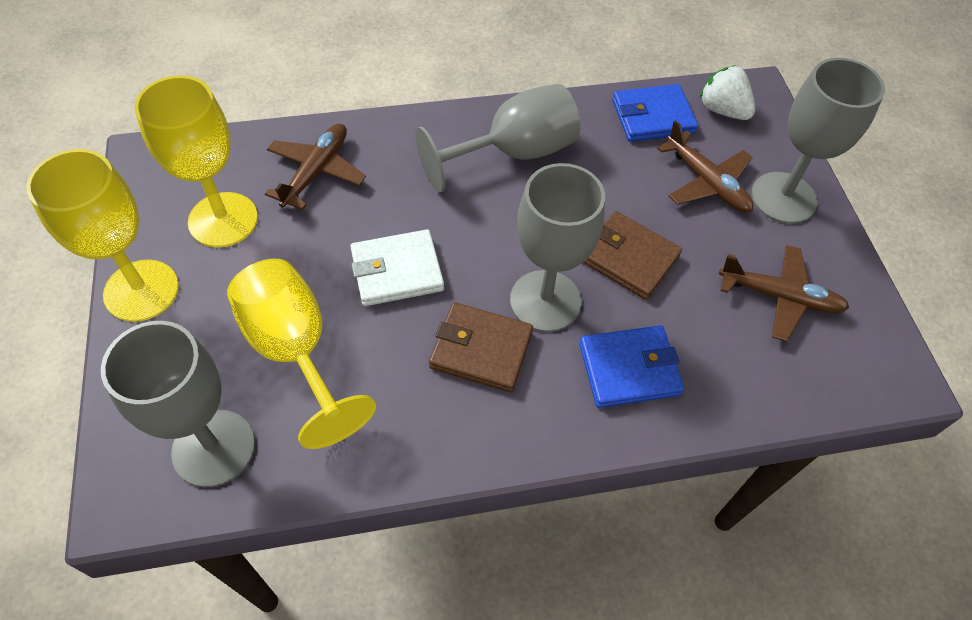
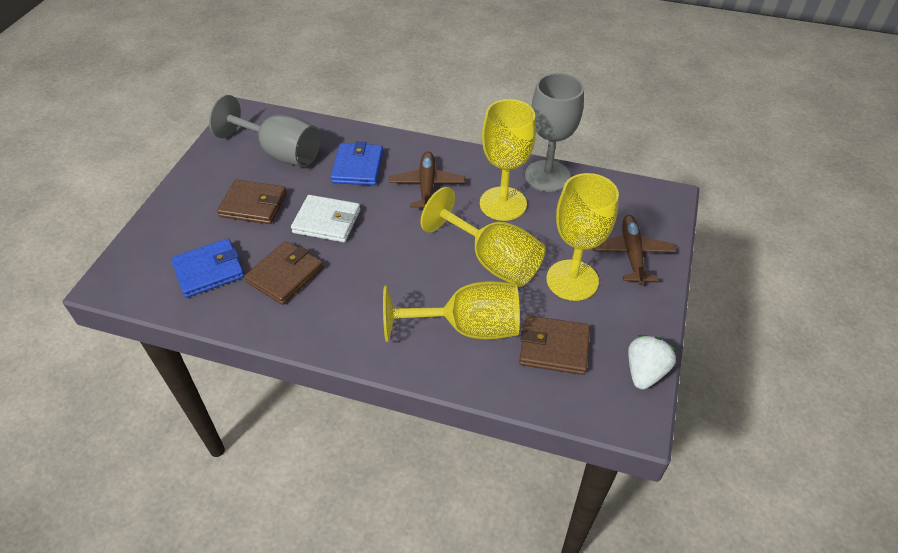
brown plane: 3 -> 2
brown wallet: 2 -> 3
grey goblet: 4 -> 2
yellow goblet: 3 -> 4

